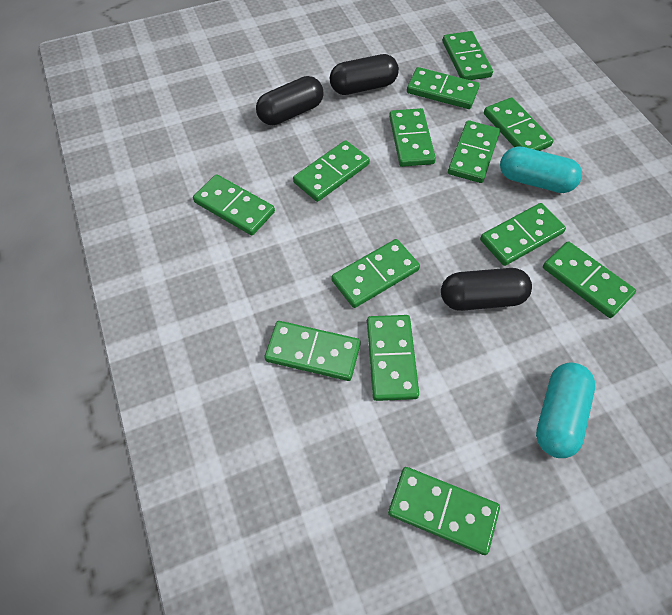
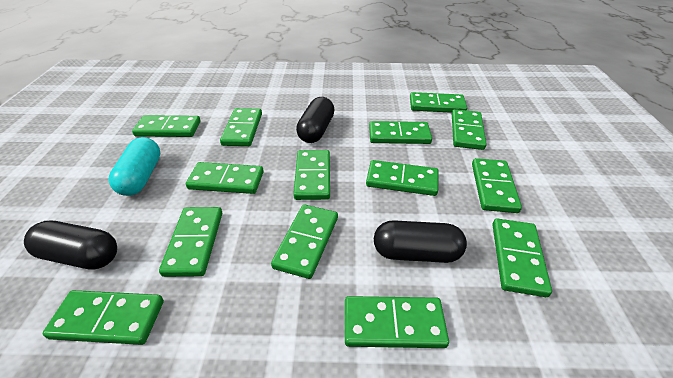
green domino: 13 -> 14
turquoise capsule: 2 -> 1

